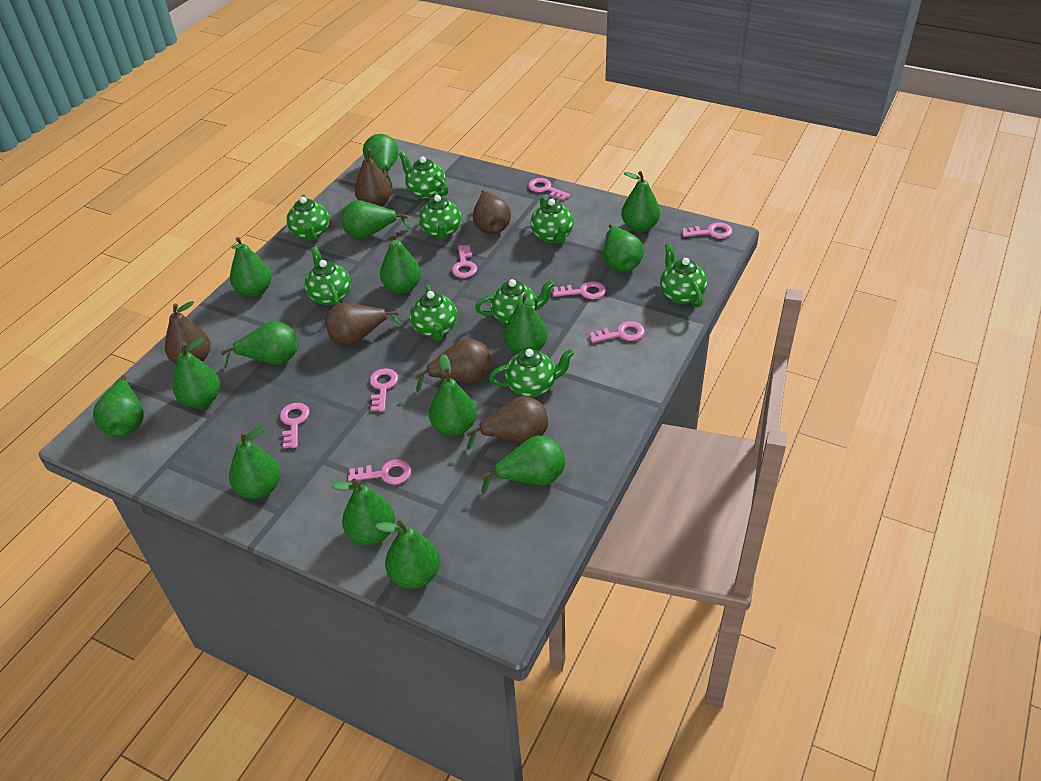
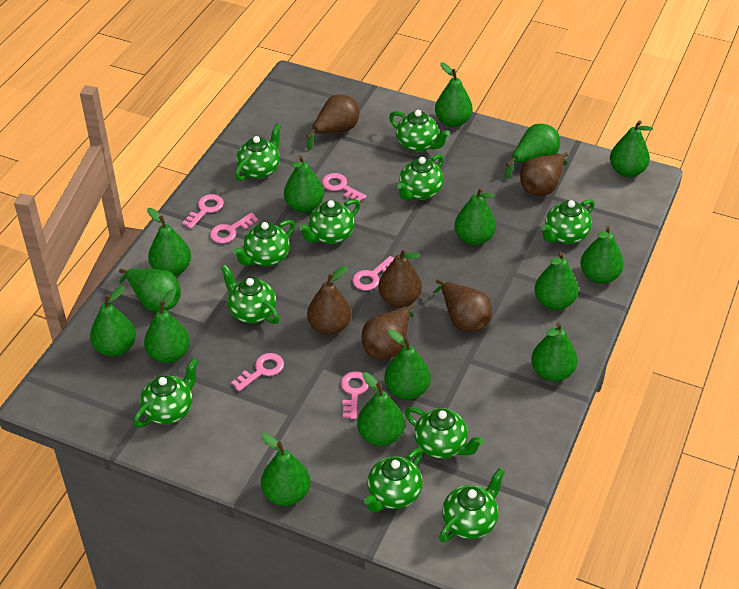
green teapot: 9 -> 11
pink key: 8 -> 6

